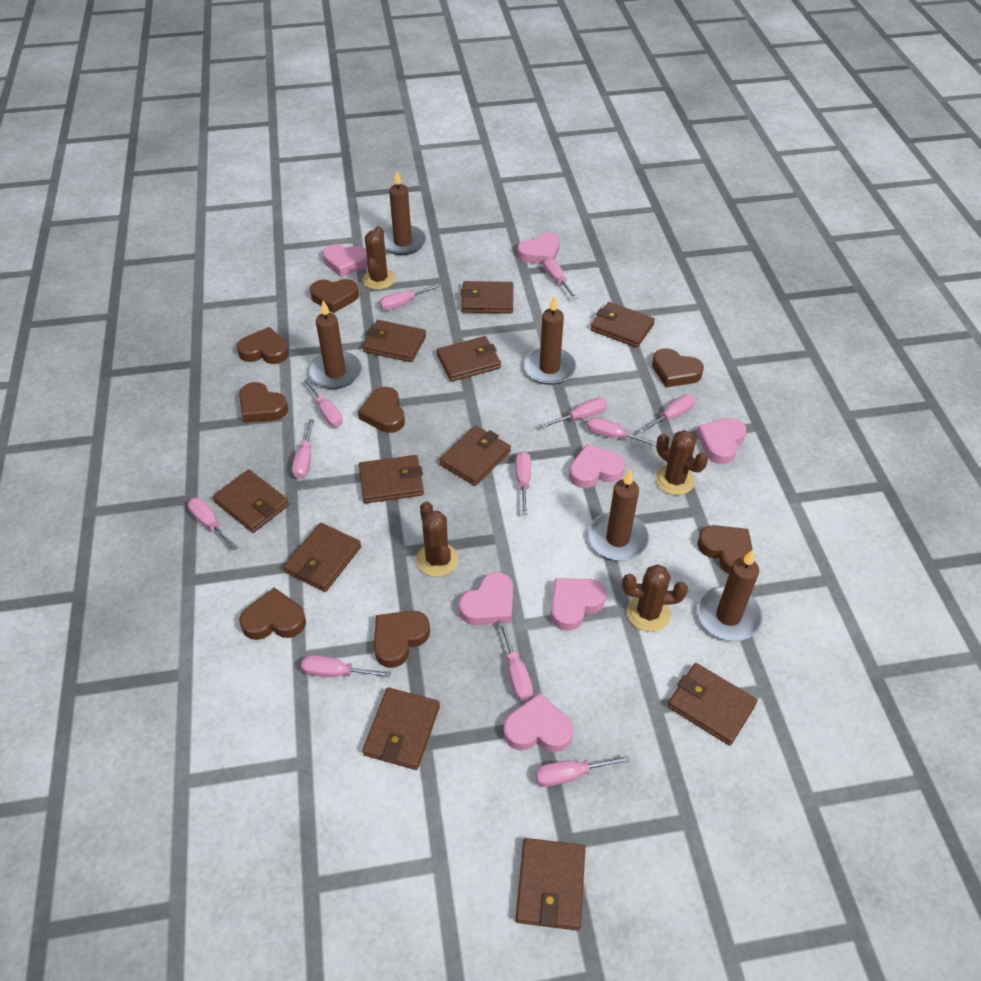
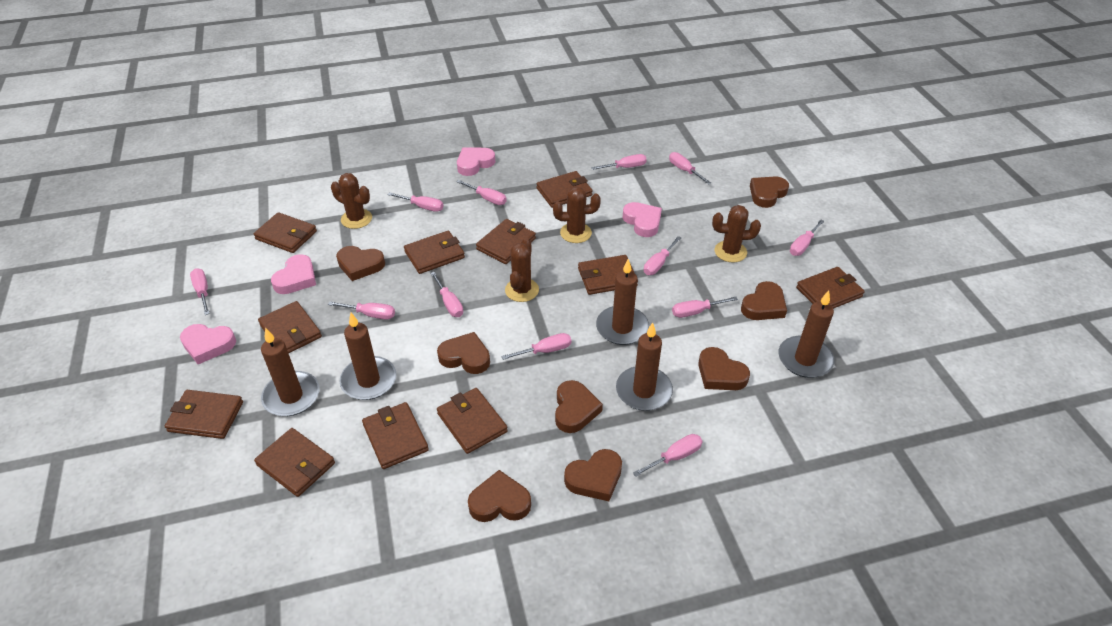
pink heart: 7 -> 4

